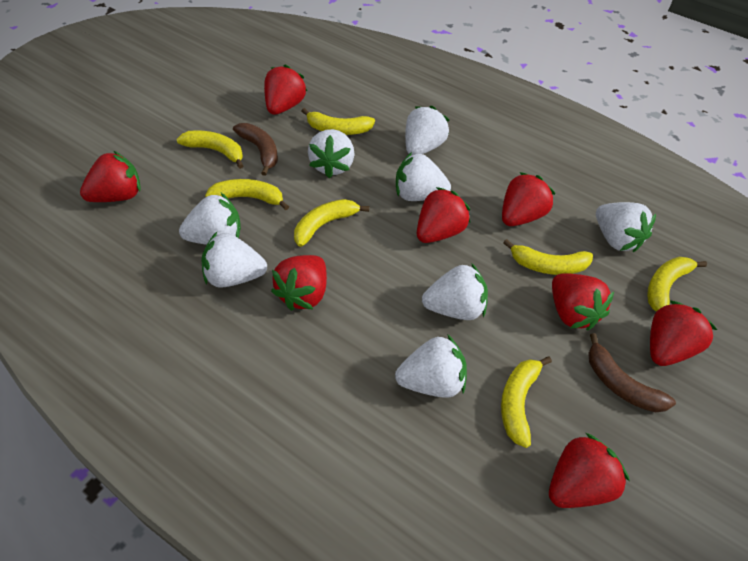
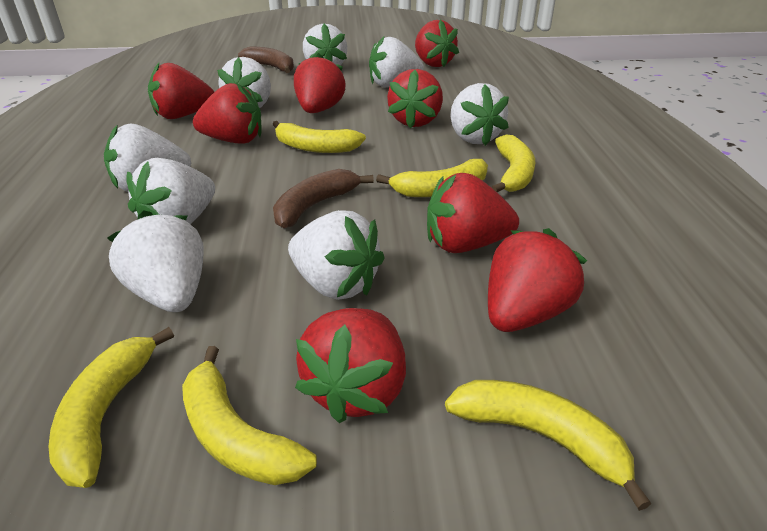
yellow banana: 7 -> 6

